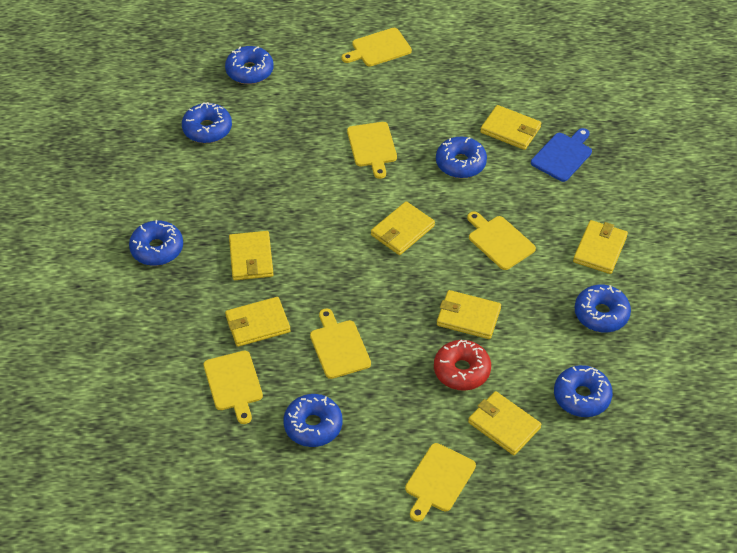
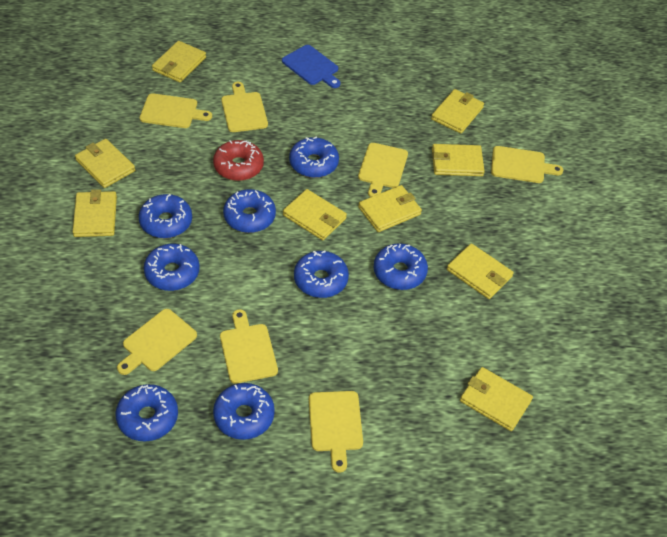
blue donut: 7 -> 8
yellow cutting board: 6 -> 7
yellow wallet: 7 -> 9

